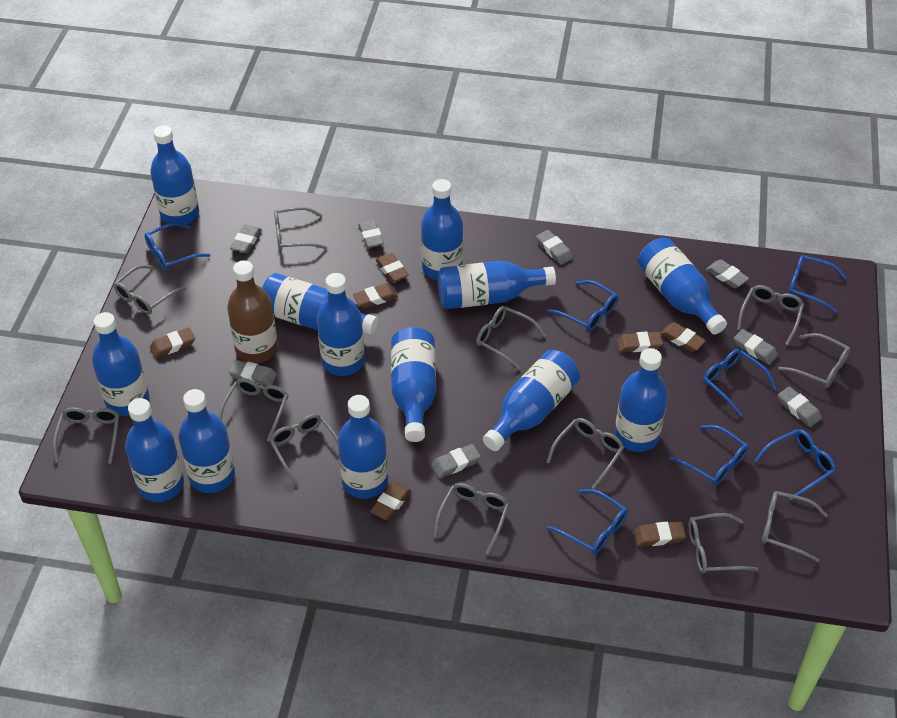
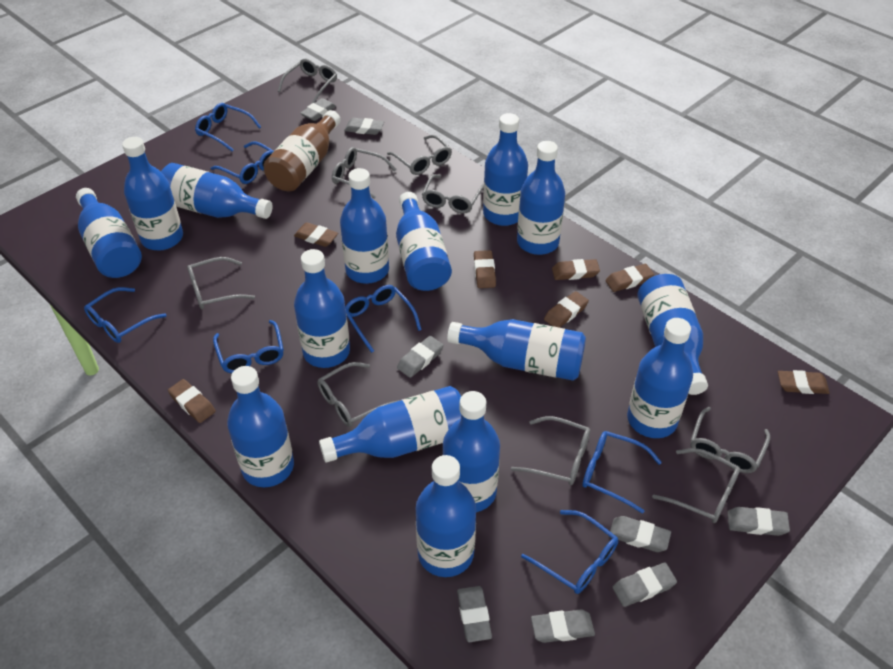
blue bottle: 13 -> 15
grey glasses: 12 -> 9

